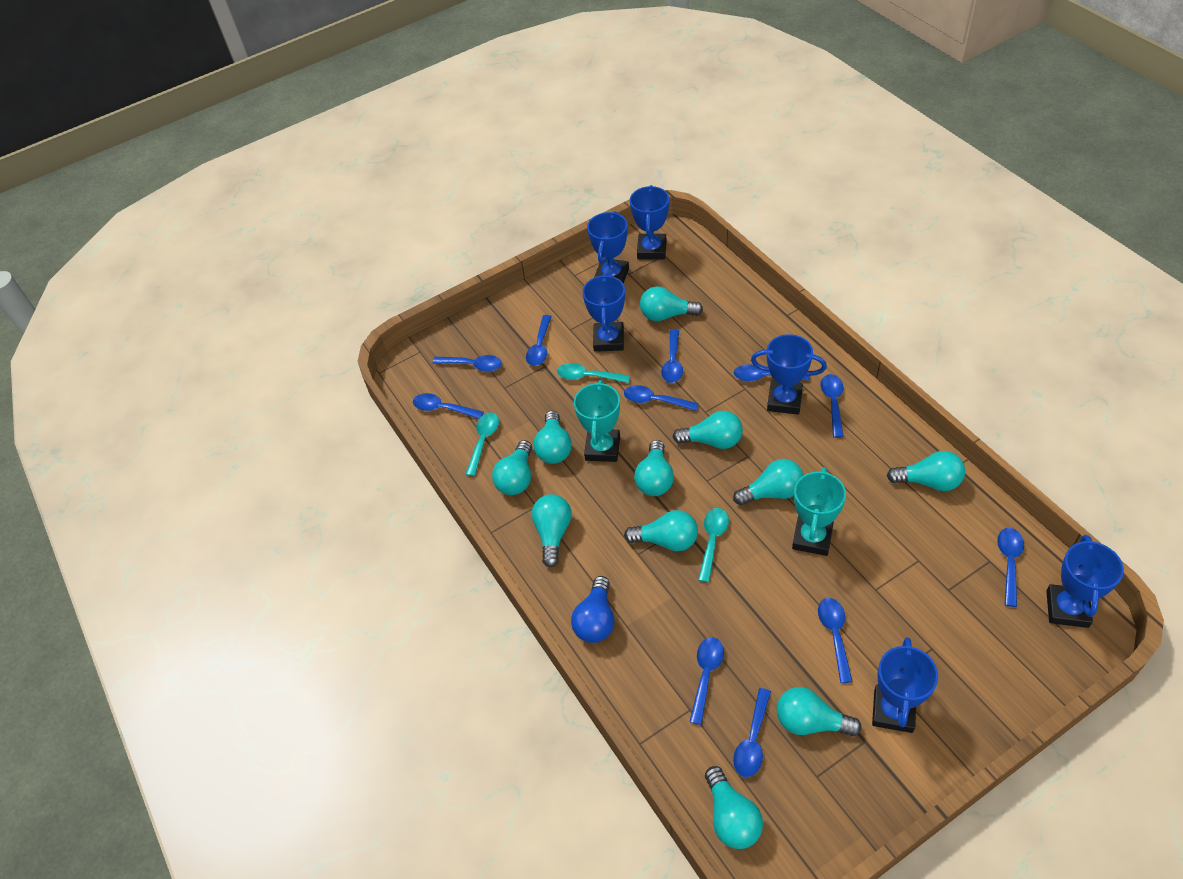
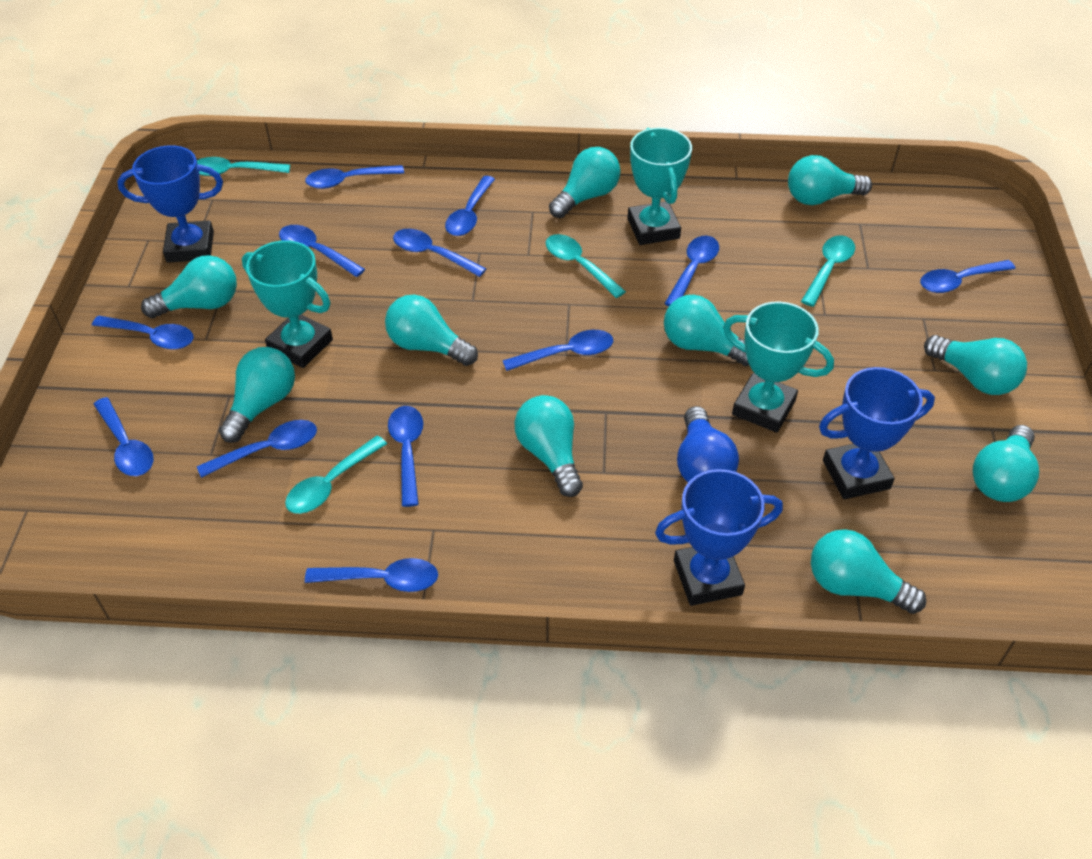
blue spoon: 11 -> 12
blue trophy: 6 -> 3
turquoise light bulb: 11 -> 10
turquoise spoon: 3 -> 4
turquoise trophy: 2 -> 3

